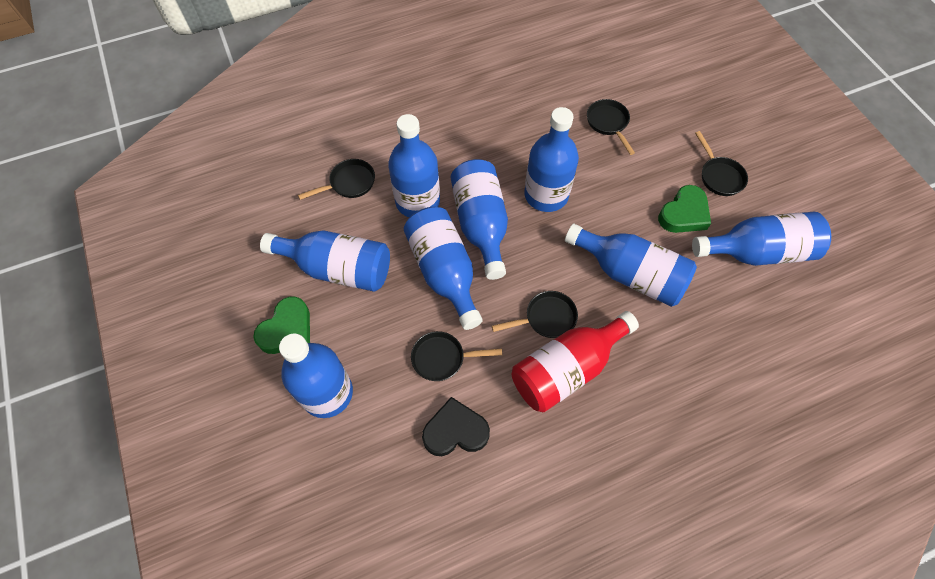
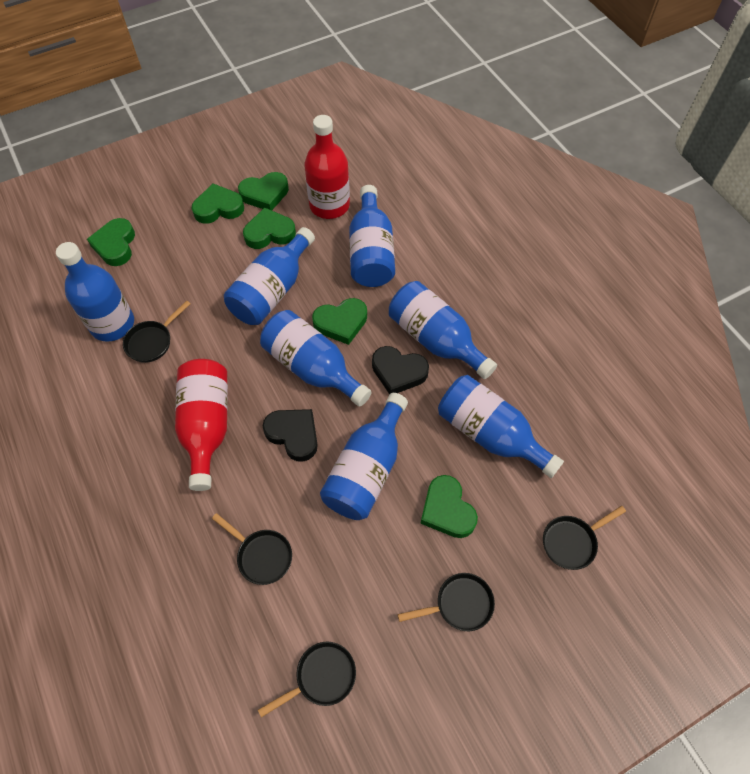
black heart: 1 -> 2
blue bottle: 8 -> 7
green heart: 2 -> 6
red bottle: 1 -> 2

